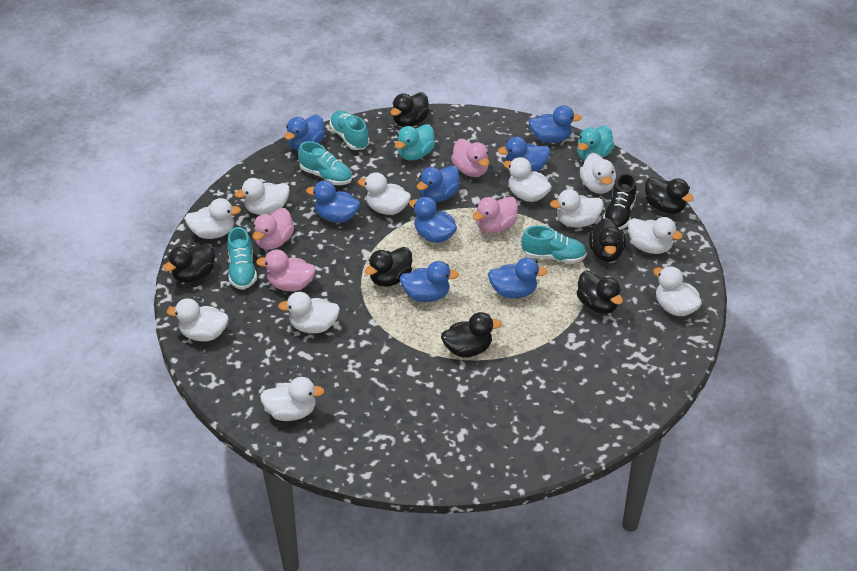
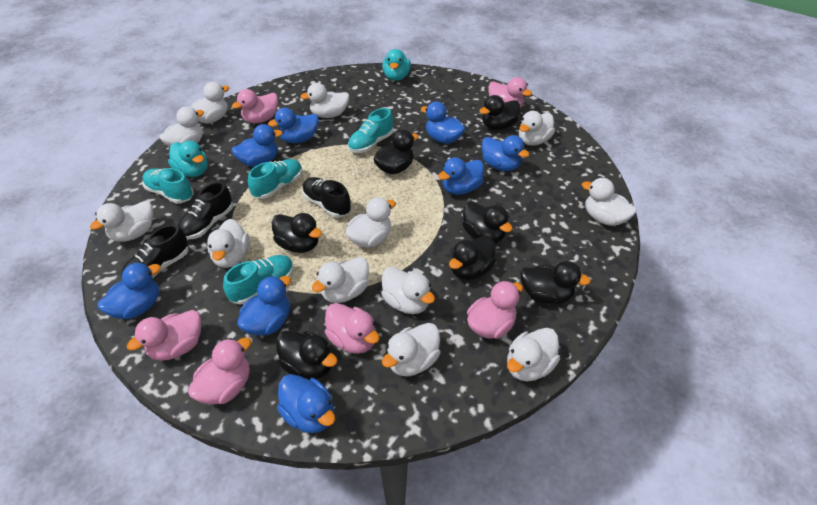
black shoe: 1 -> 3
pink duck: 4 -> 6
white duck: 11 -> 12

